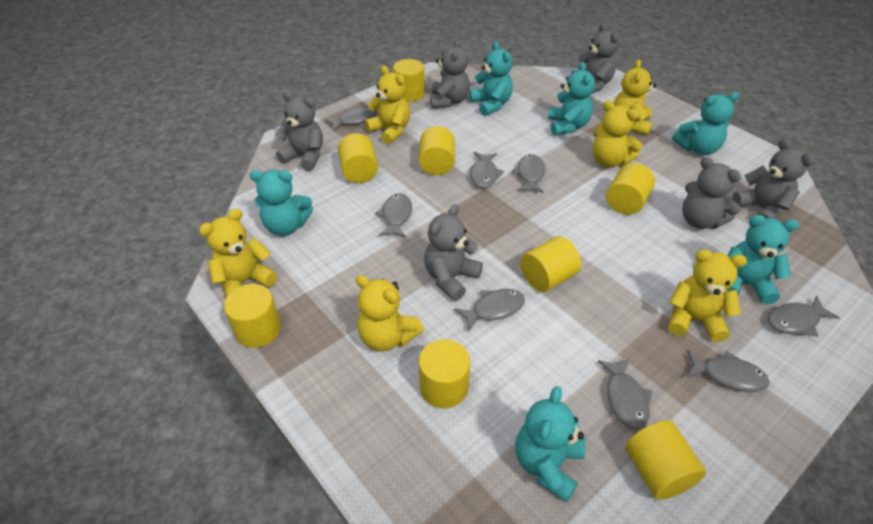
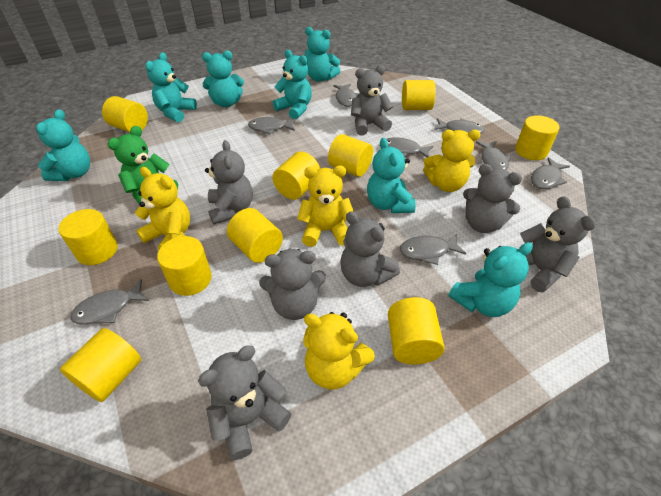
green teddy bear: 0 -> 1
grey teddy bear: 6 -> 7
turquoise teddy bear: 6 -> 7
yellow cylinder: 8 -> 10
yellow teddy bear: 6 -> 4

